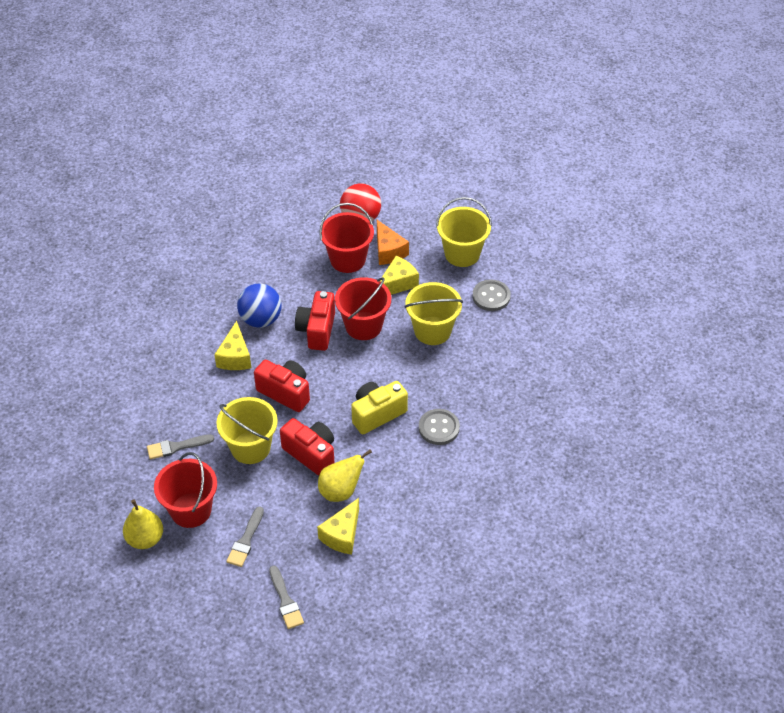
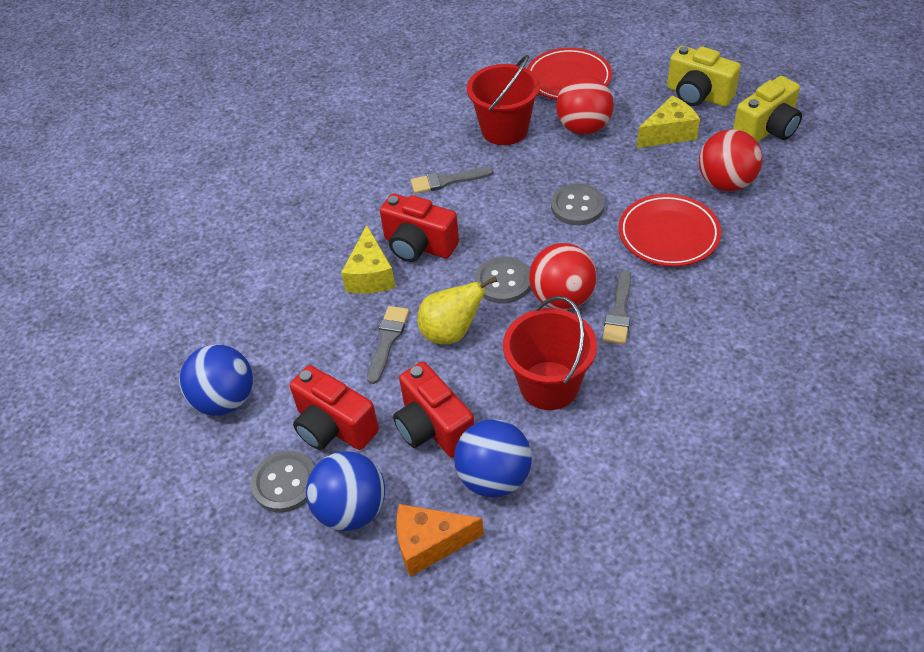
blue ball: 1 -> 3
grey button: 2 -> 3
red ball: 1 -> 3
red bucket: 3 -> 2
red plate: 0 -> 2
yellow bucket: 3 -> 0
yellow camera: 1 -> 2
yellow cheese: 3 -> 2
yellow pear: 2 -> 1

